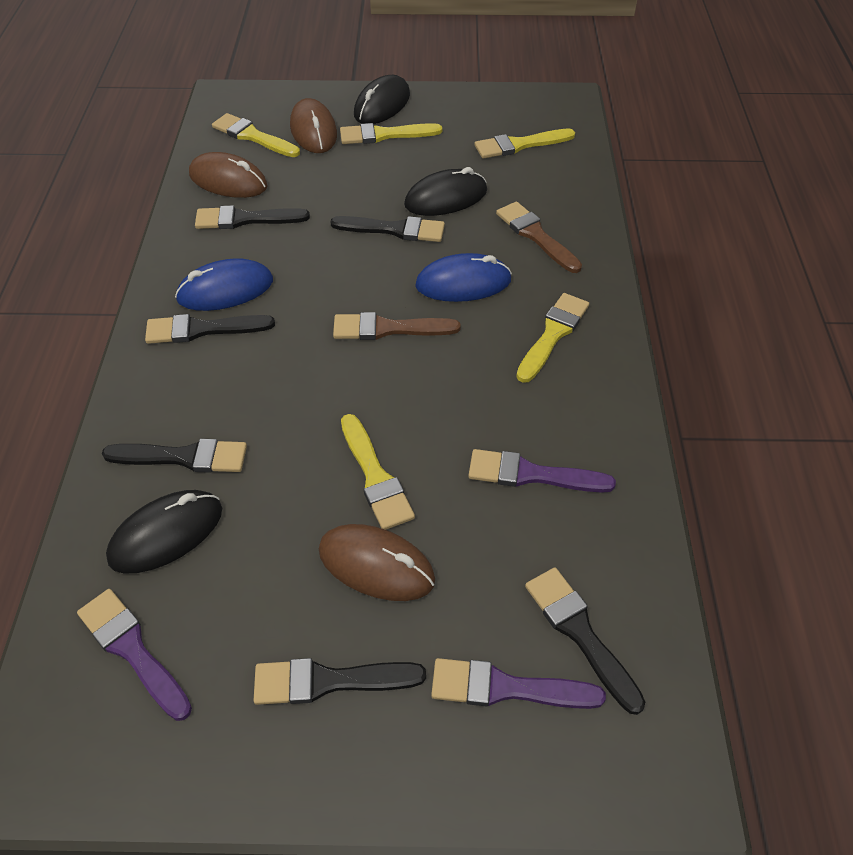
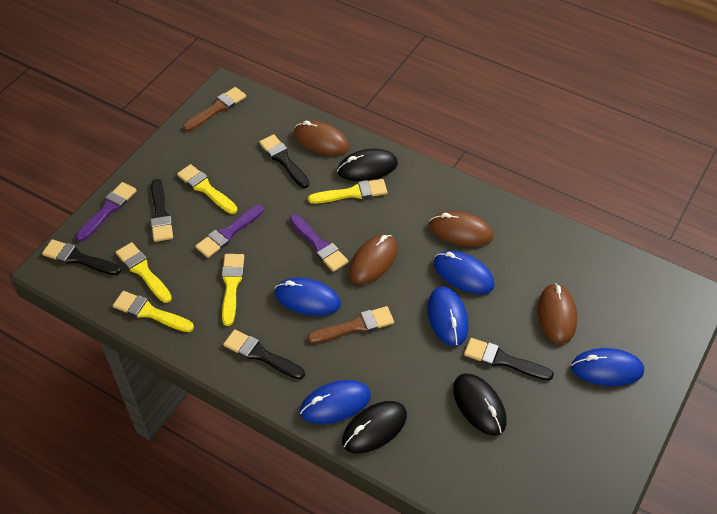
black brush: 6 -> 5
blue mouse: 2 -> 5
brown mouse: 3 -> 4

